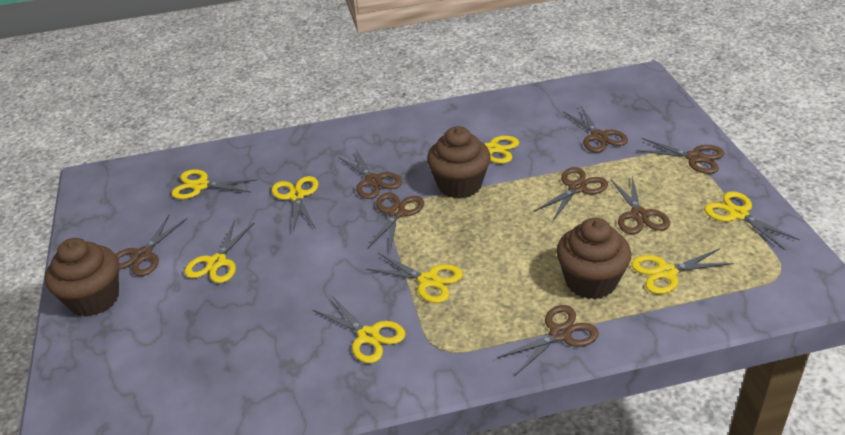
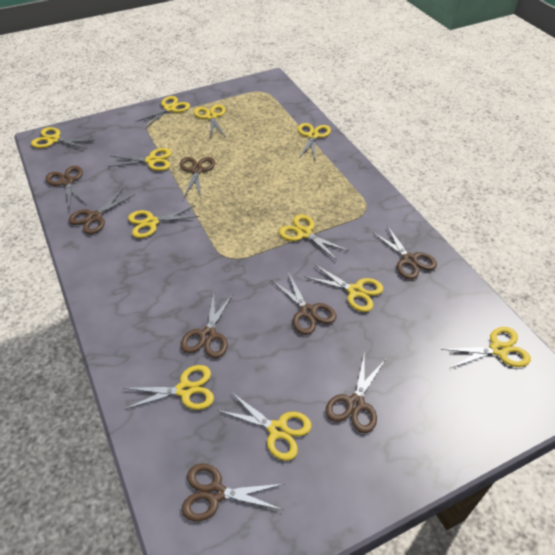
brown cupcake: 3 -> 0
yellow scissors: 8 -> 11

